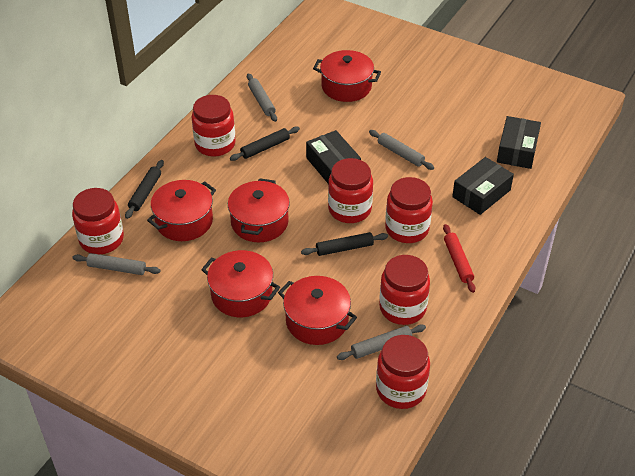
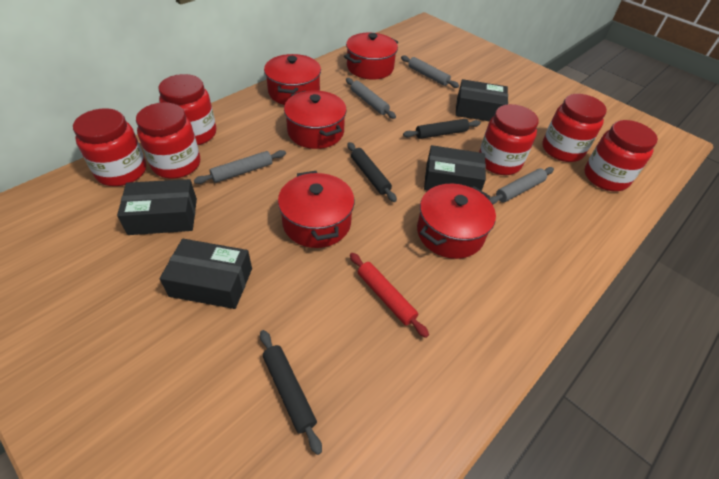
black box: 3 -> 4

